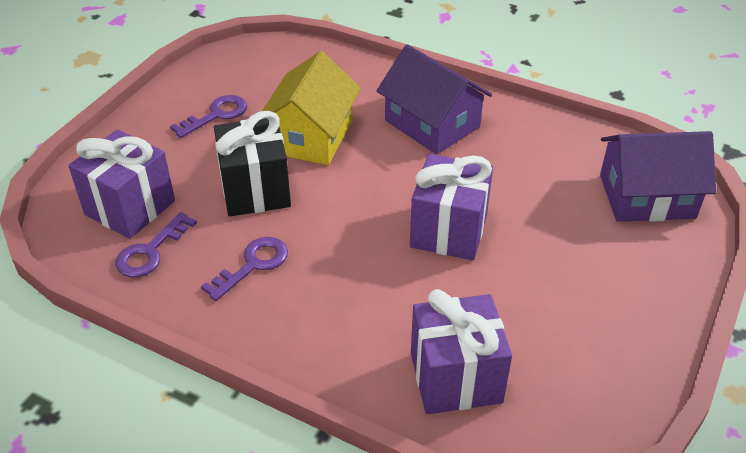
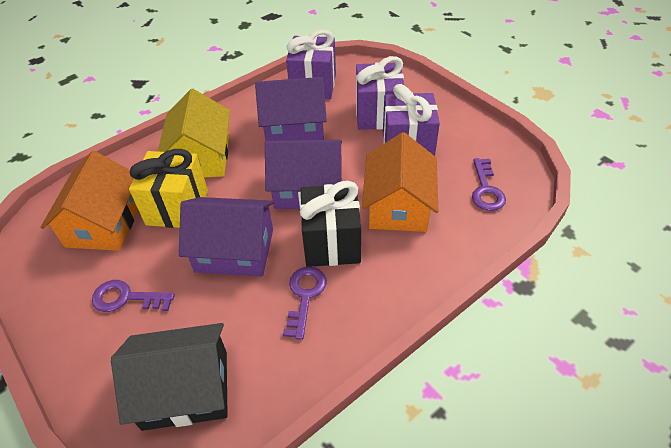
black house: 0 -> 1
orange house: 0 -> 2
purple house: 2 -> 3
yellow gift: 0 -> 1

